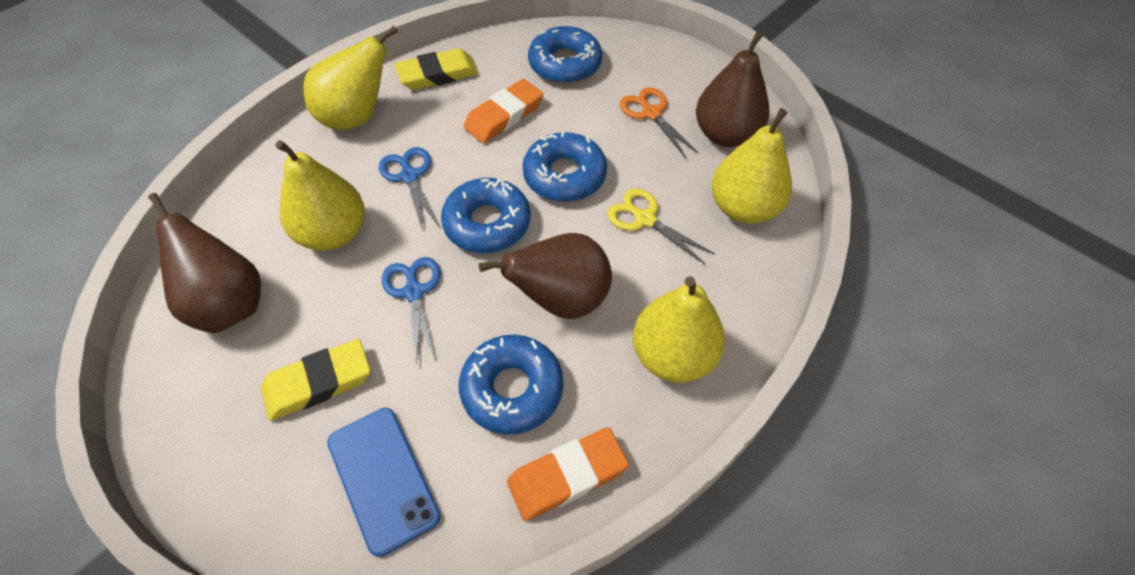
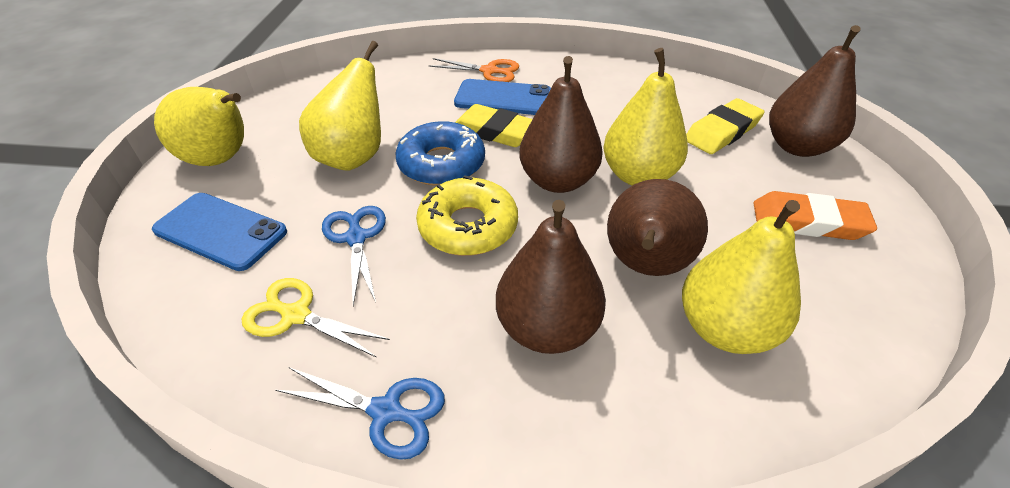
blue donut: 4 -> 1
blue phone: 1 -> 2
brown pear: 3 -> 4
orange eraser: 2 -> 1
yellow donut: 0 -> 1

